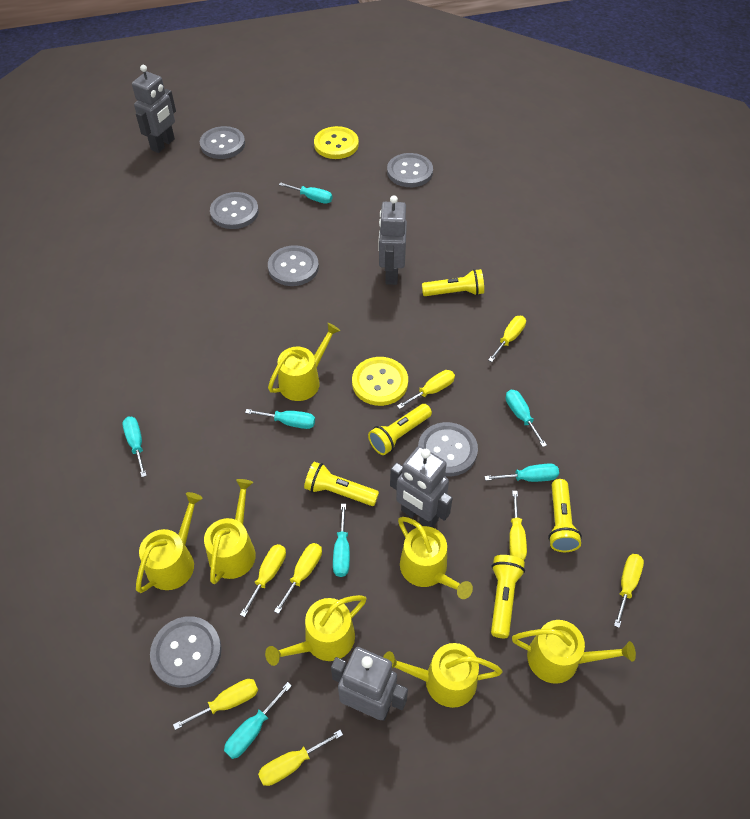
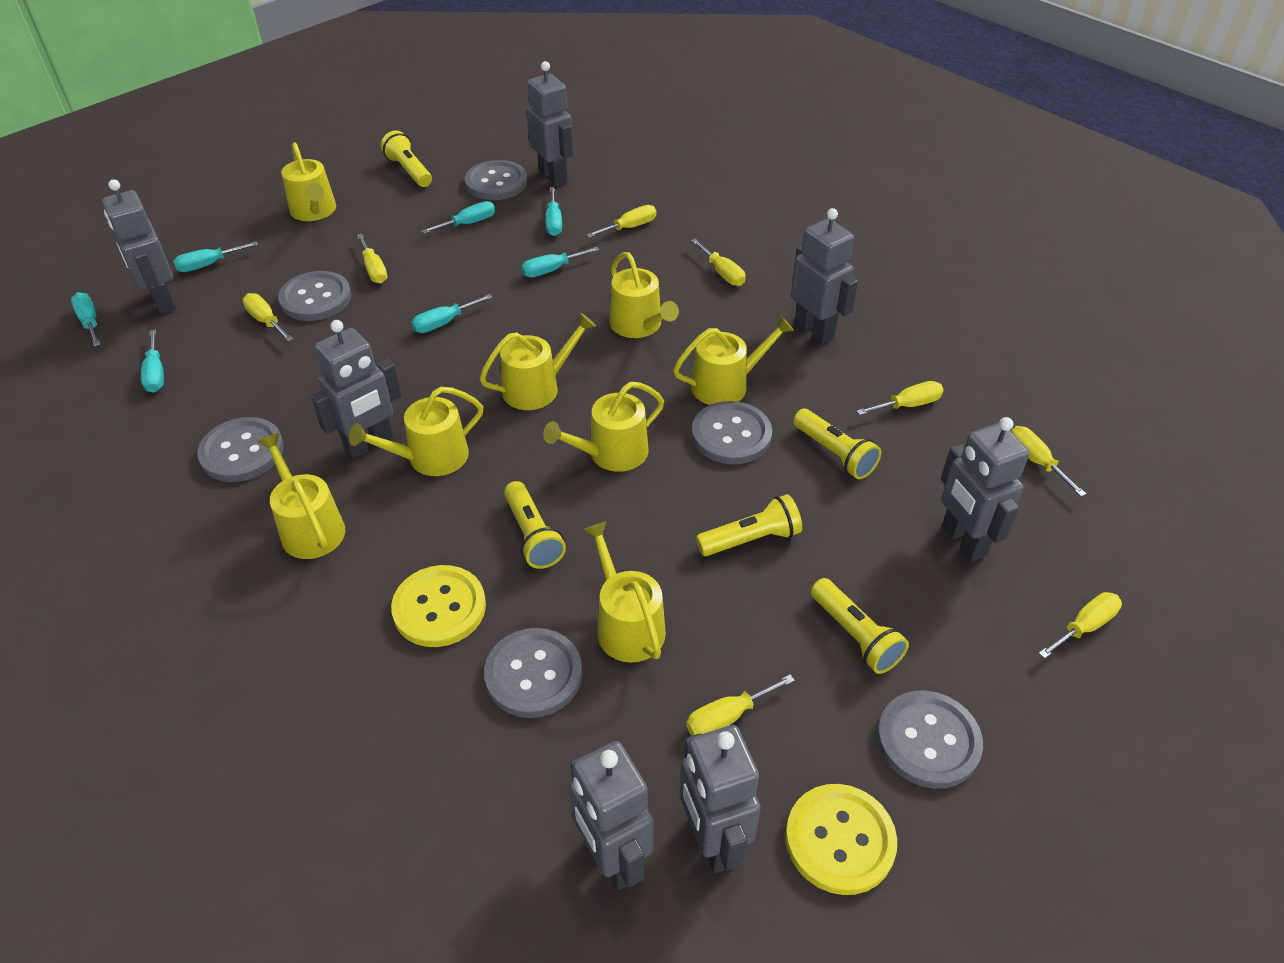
grey robot: 4 -> 7
yellow watering can: 7 -> 8

